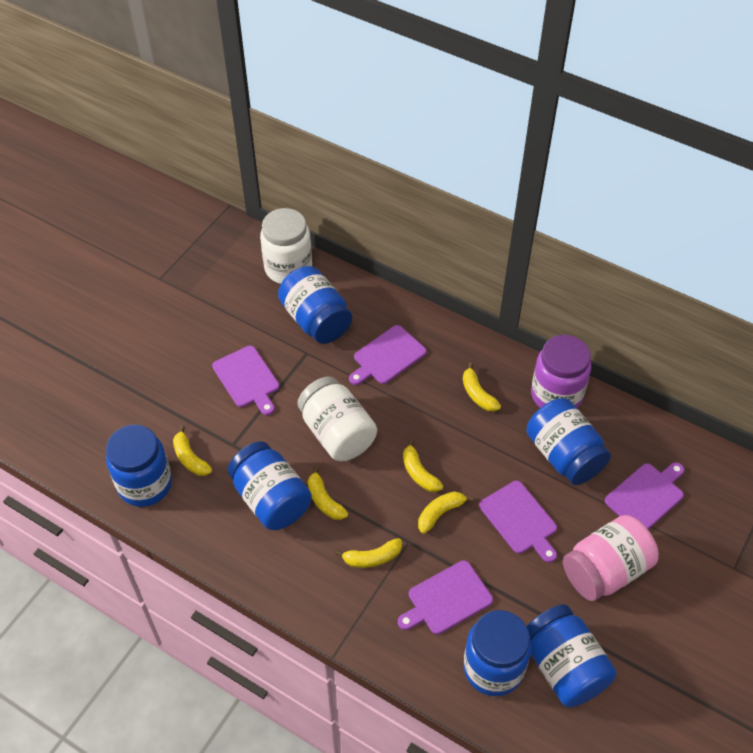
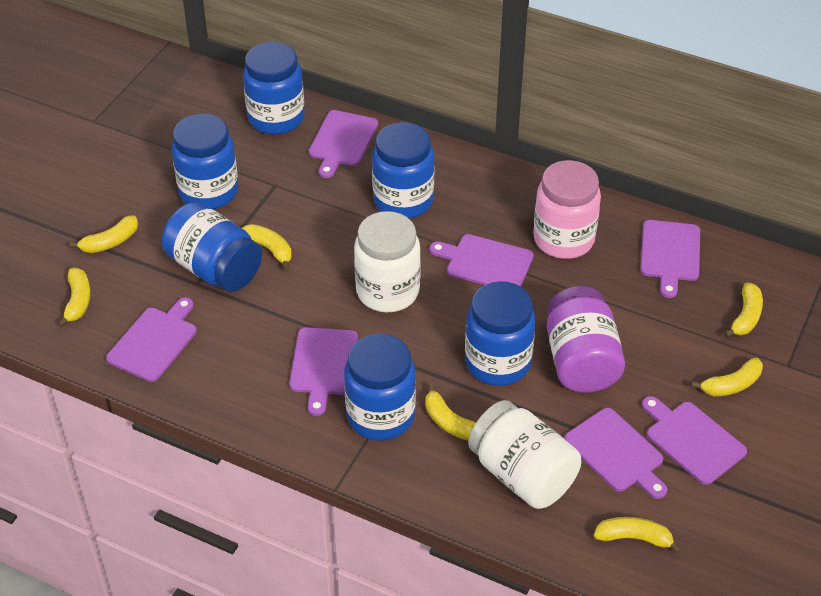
purple cutting board: 5 -> 7
yellow banana: 6 -> 7

